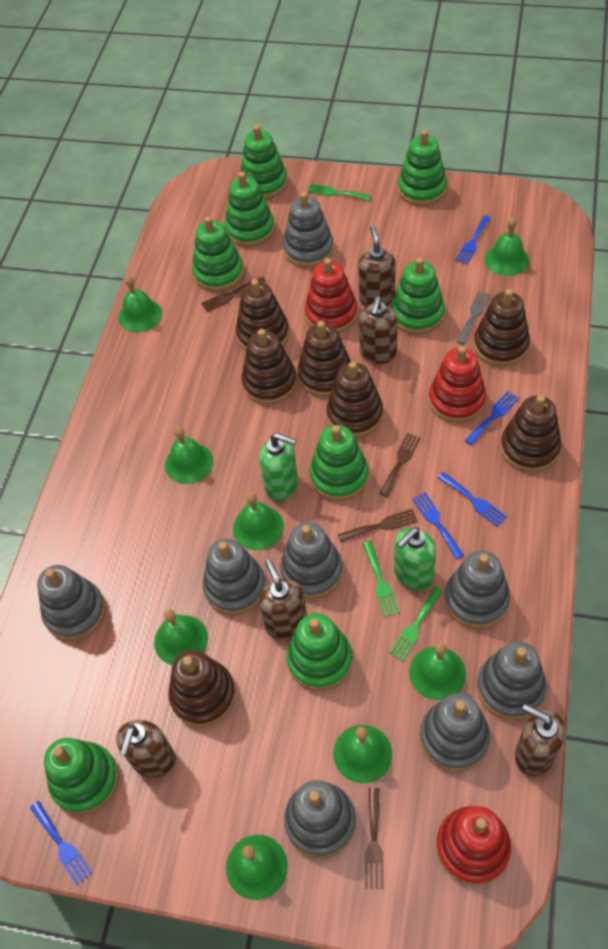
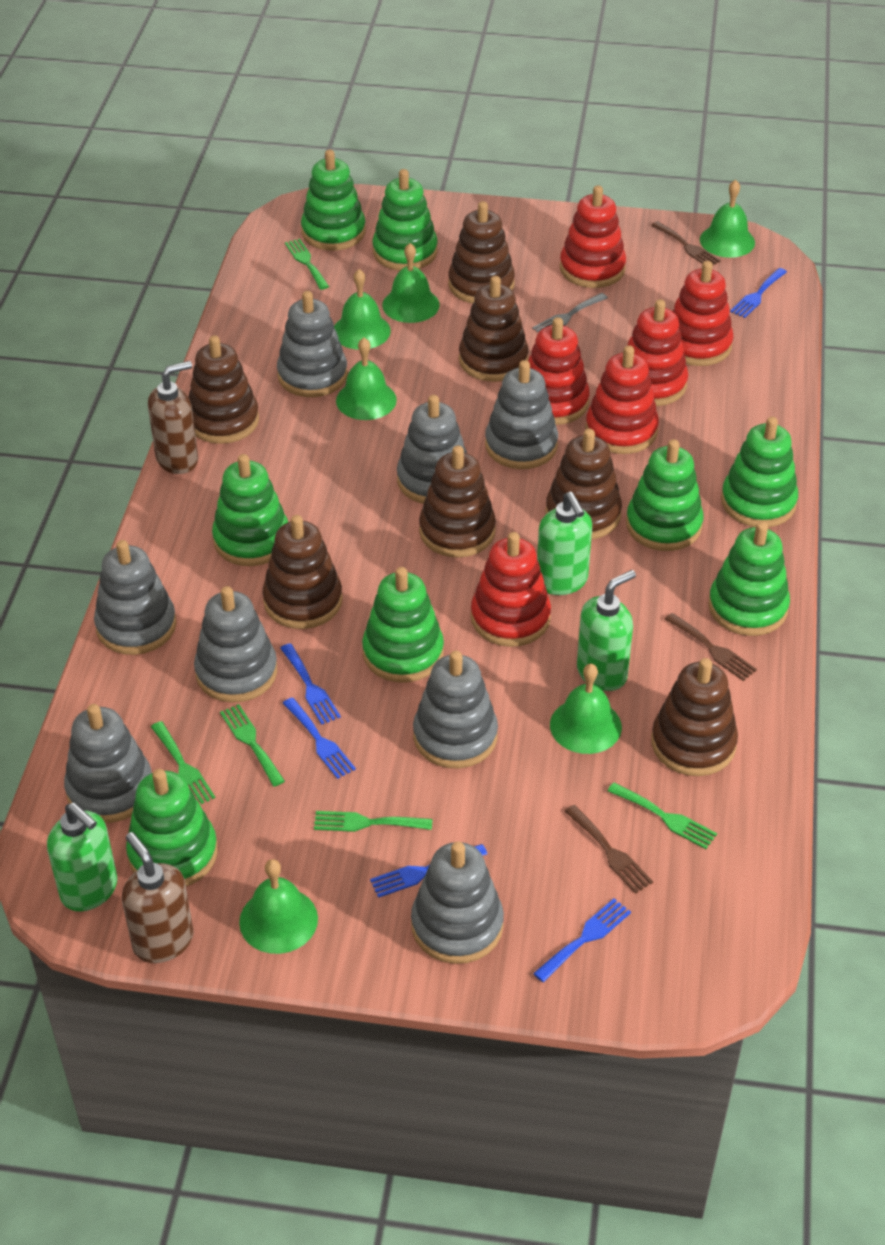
brown fork: 4 -> 3
brown soap dispenser: 5 -> 2
green bell: 8 -> 6
green fork: 3 -> 5
green soap dispenser: 2 -> 3
red stacking toy: 3 -> 6

